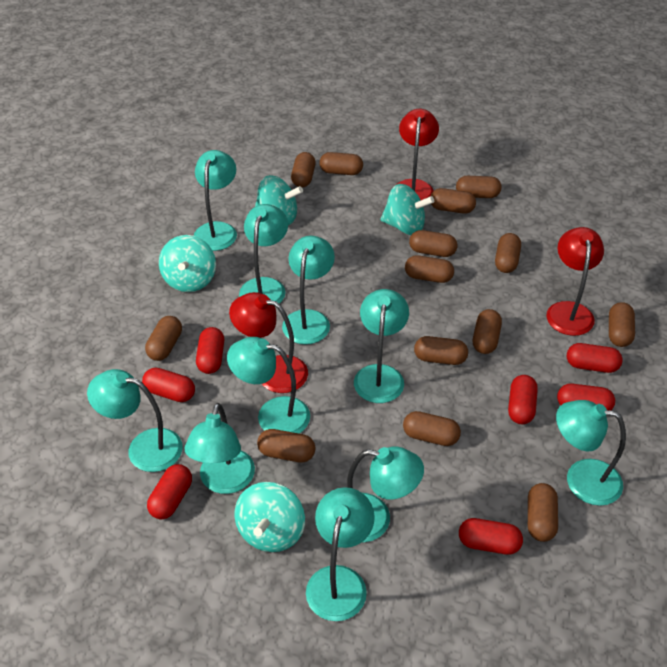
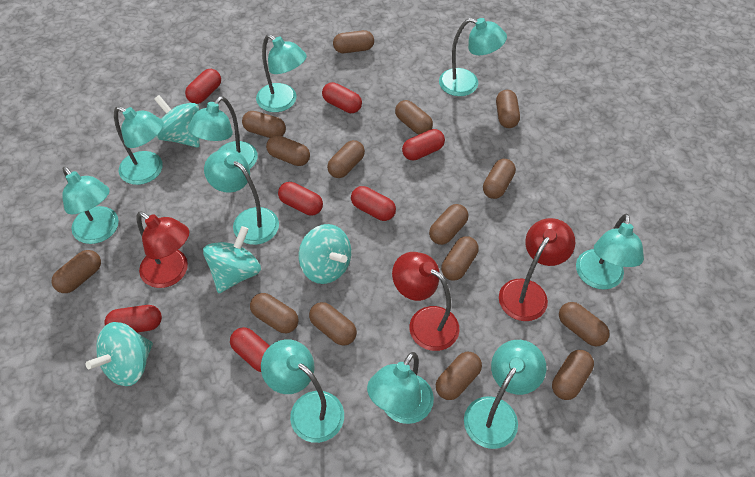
brown capsule: 14 -> 15

